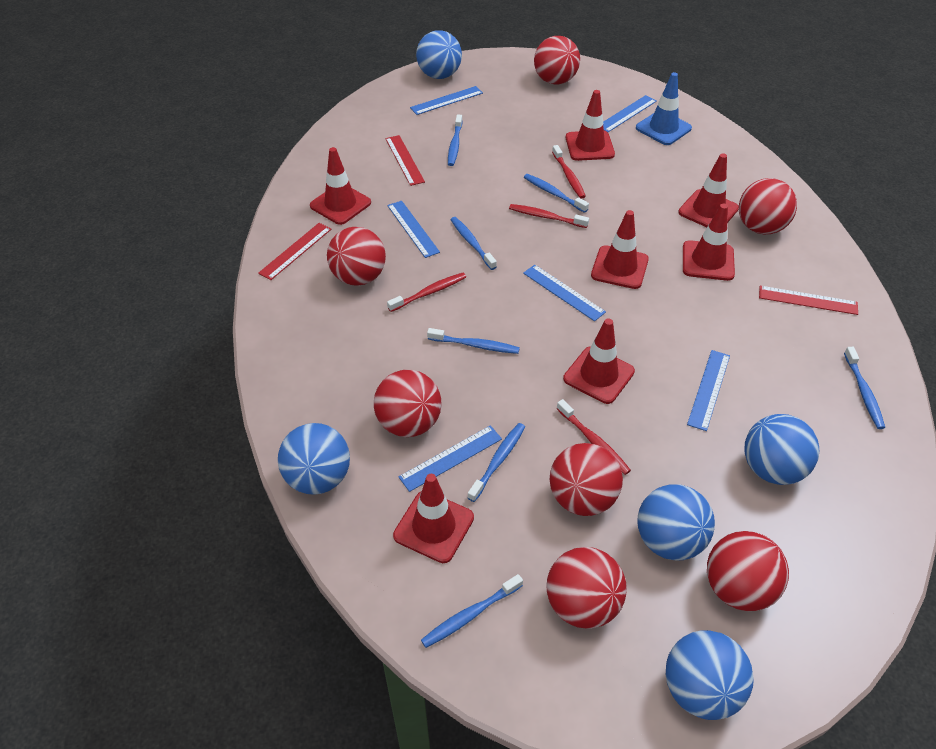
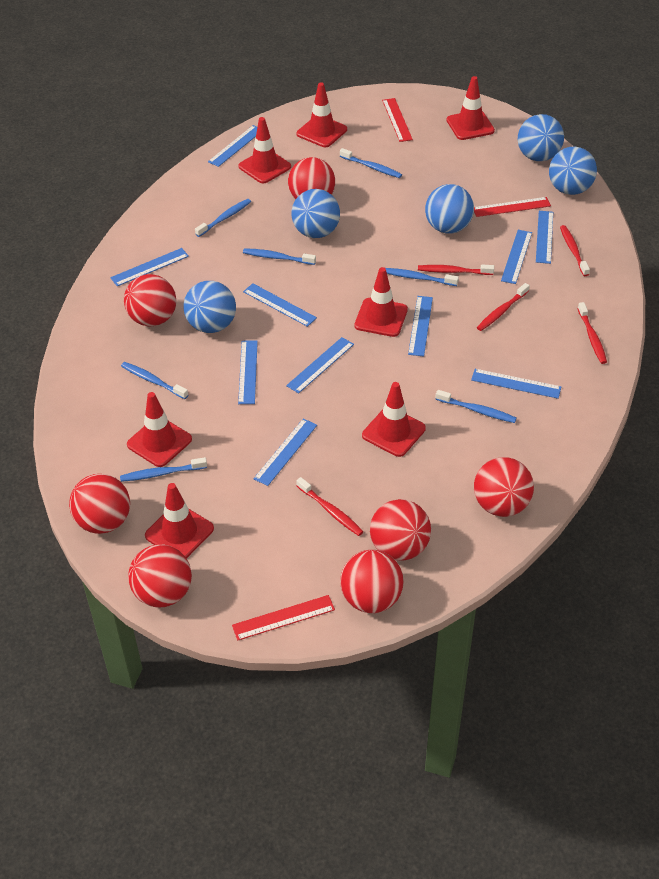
blue ruler: 6 -> 10
blue traffic cone: 1 -> 0
red toothbrush: 4 -> 5

